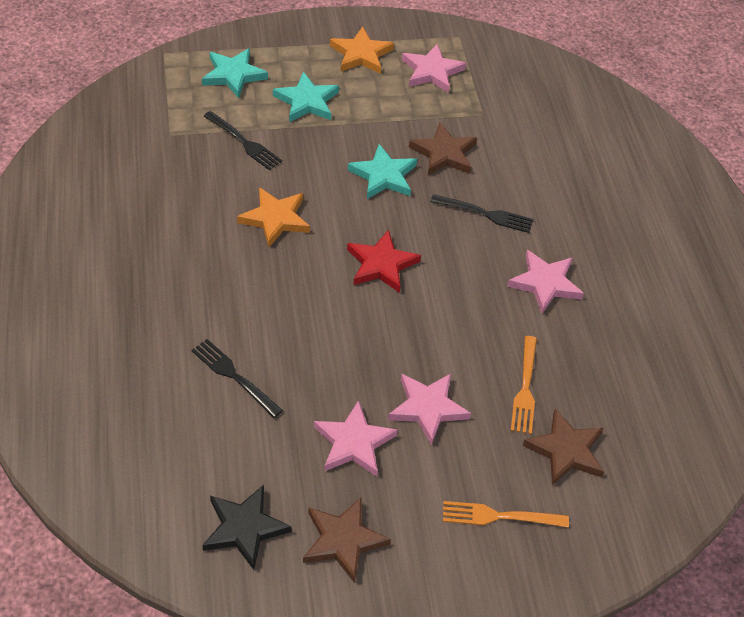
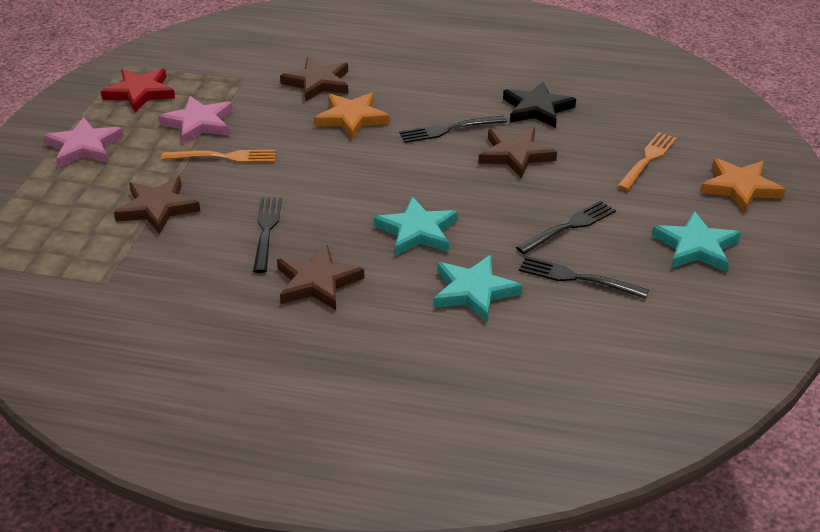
black fork: 3 -> 4
brown star: 3 -> 4
pink star: 4 -> 2

